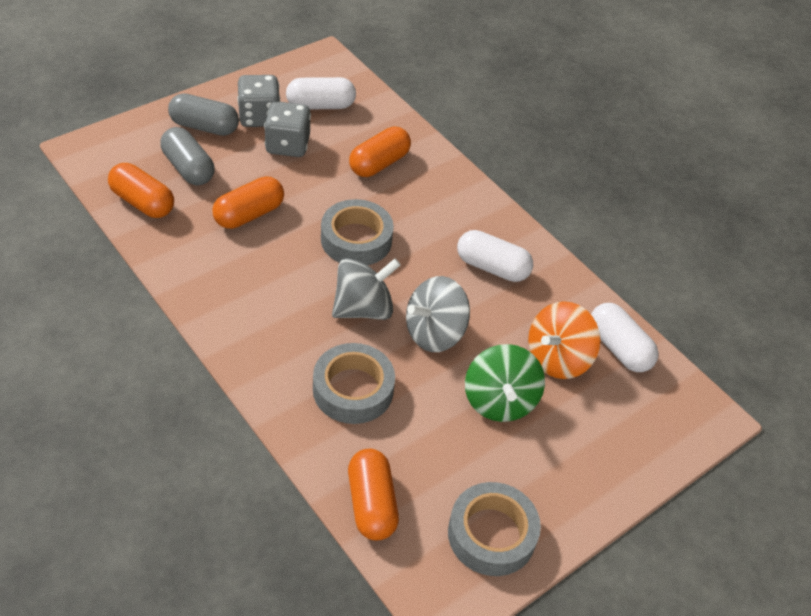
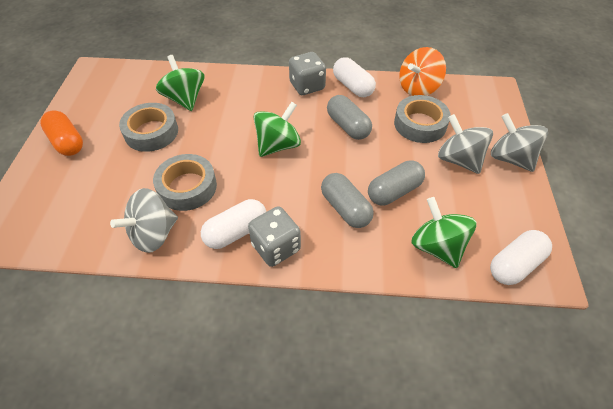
green spinning top: 1 -> 3
grey capsule: 2 -> 3
grey spinning top: 2 -> 3
orange capsule: 4 -> 1

